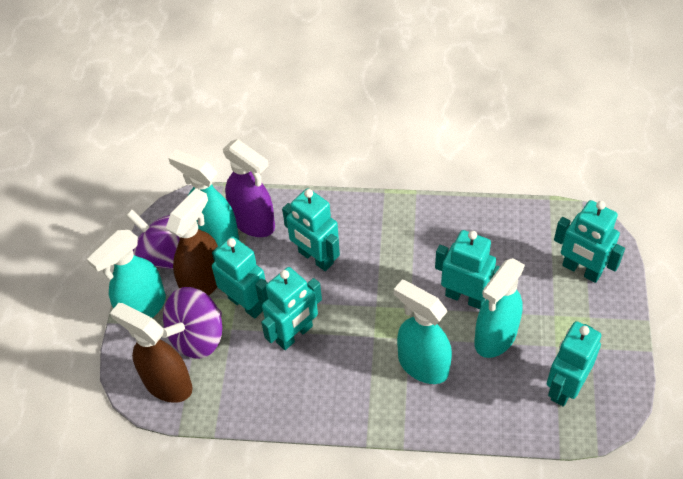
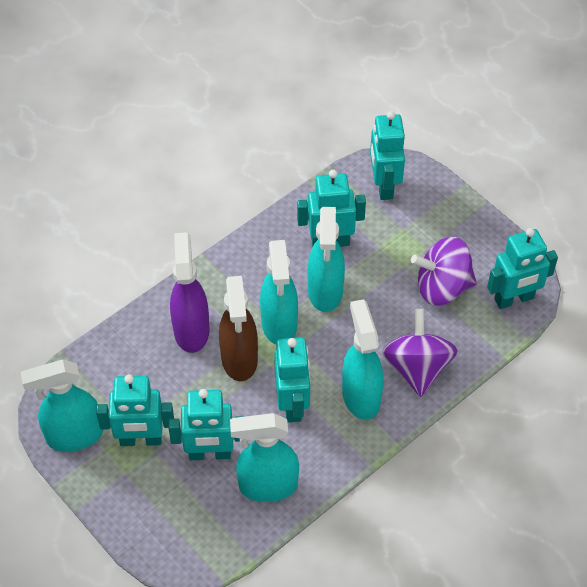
brown spray bottle: 2 -> 1
turquoise spray bottle: 4 -> 5

